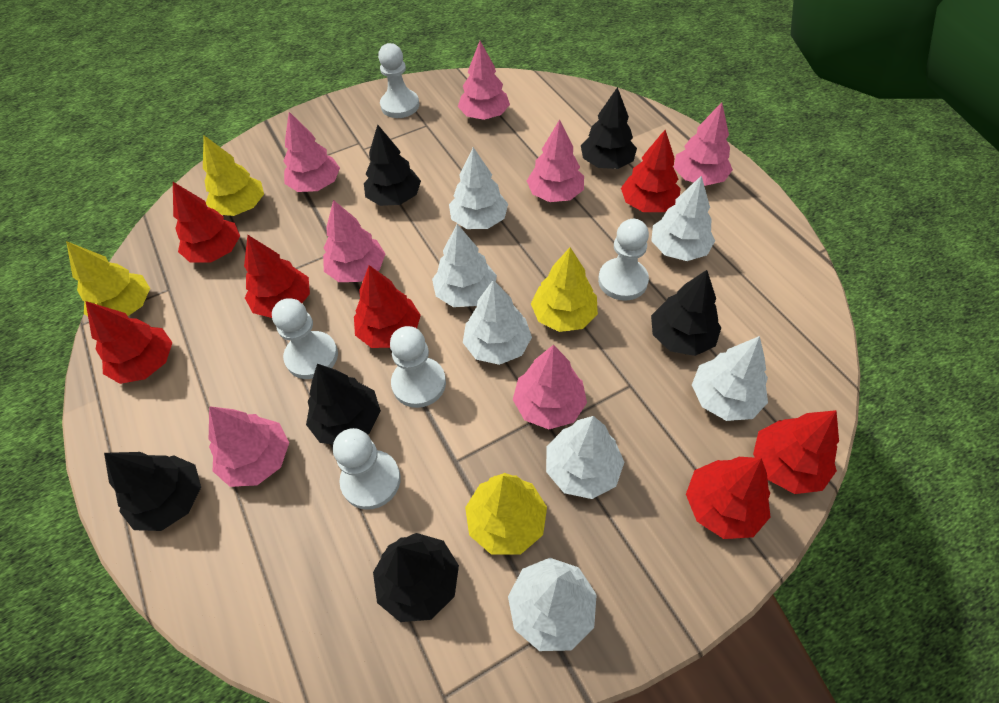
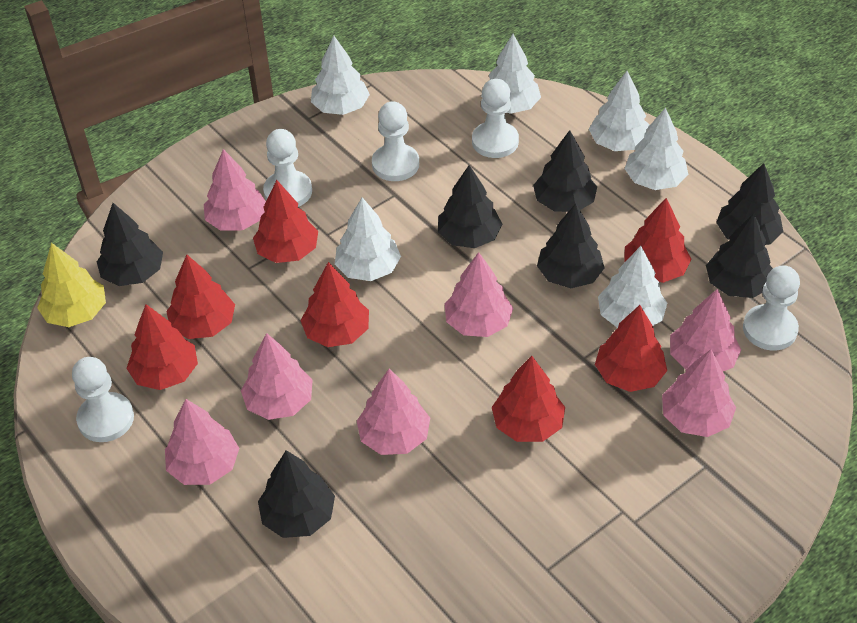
black tree: 6 -> 7
white tree: 7 -> 6
yellow tree: 4 -> 1

